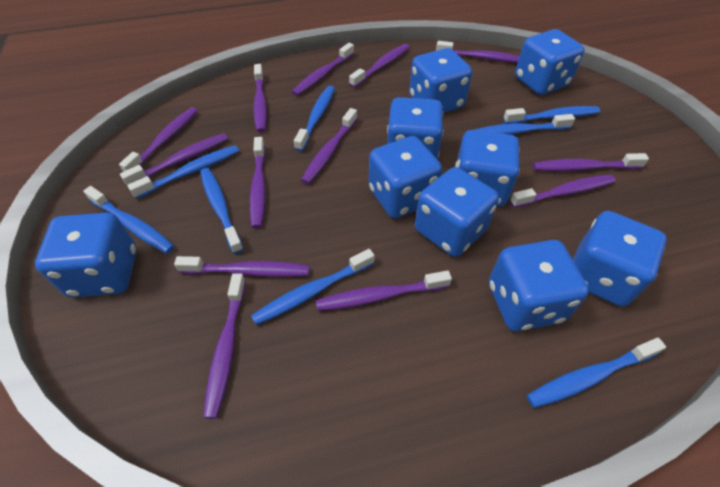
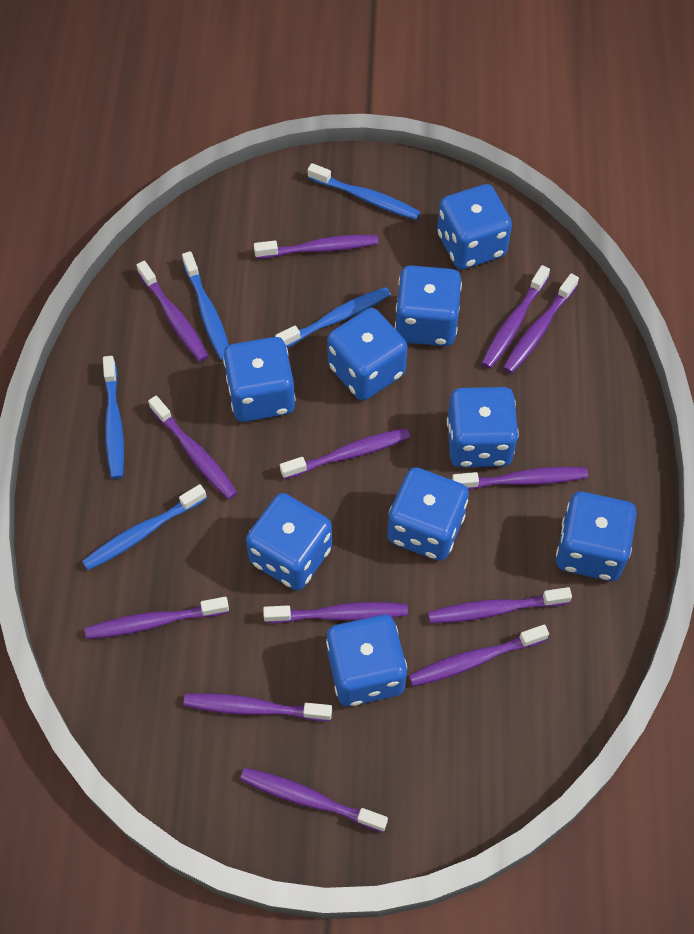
blue toothbrush: 8 -> 5

